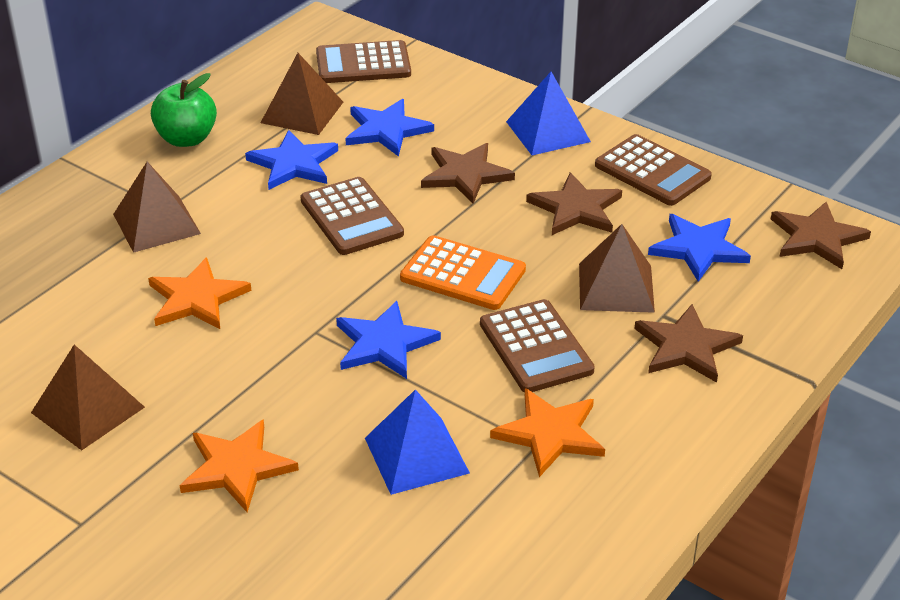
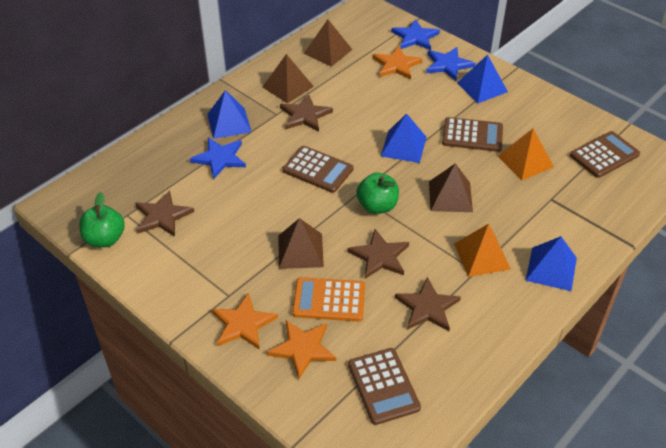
blue pyramid: 2 -> 4
blue star: 4 -> 3
green apple: 1 -> 2
orange pyramid: 0 -> 2

